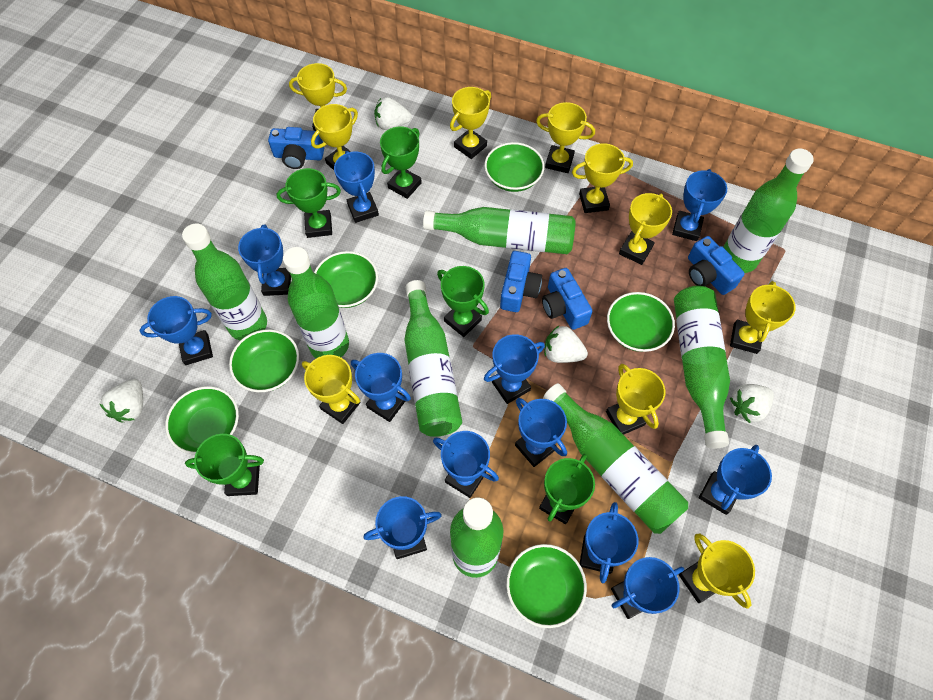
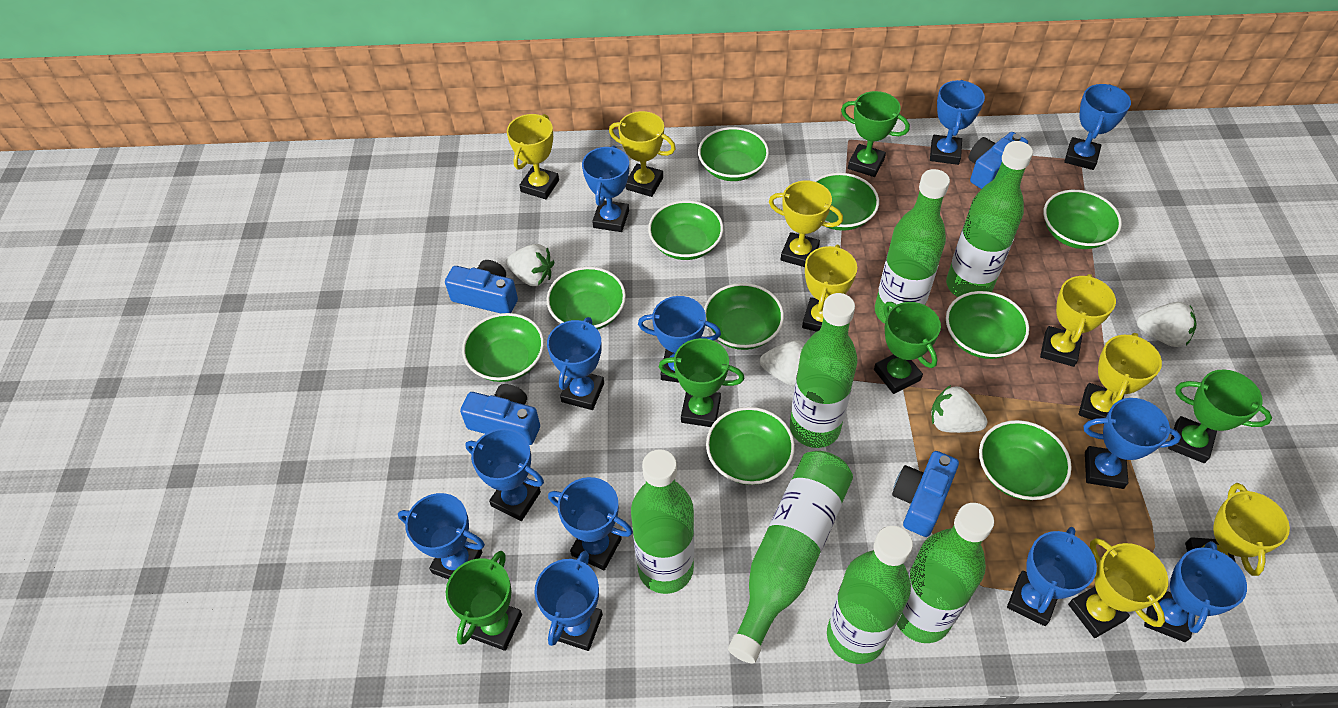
green bottle: 8 -> 7
green bowl: 6 -> 10
yellow trophy: 10 -> 8

